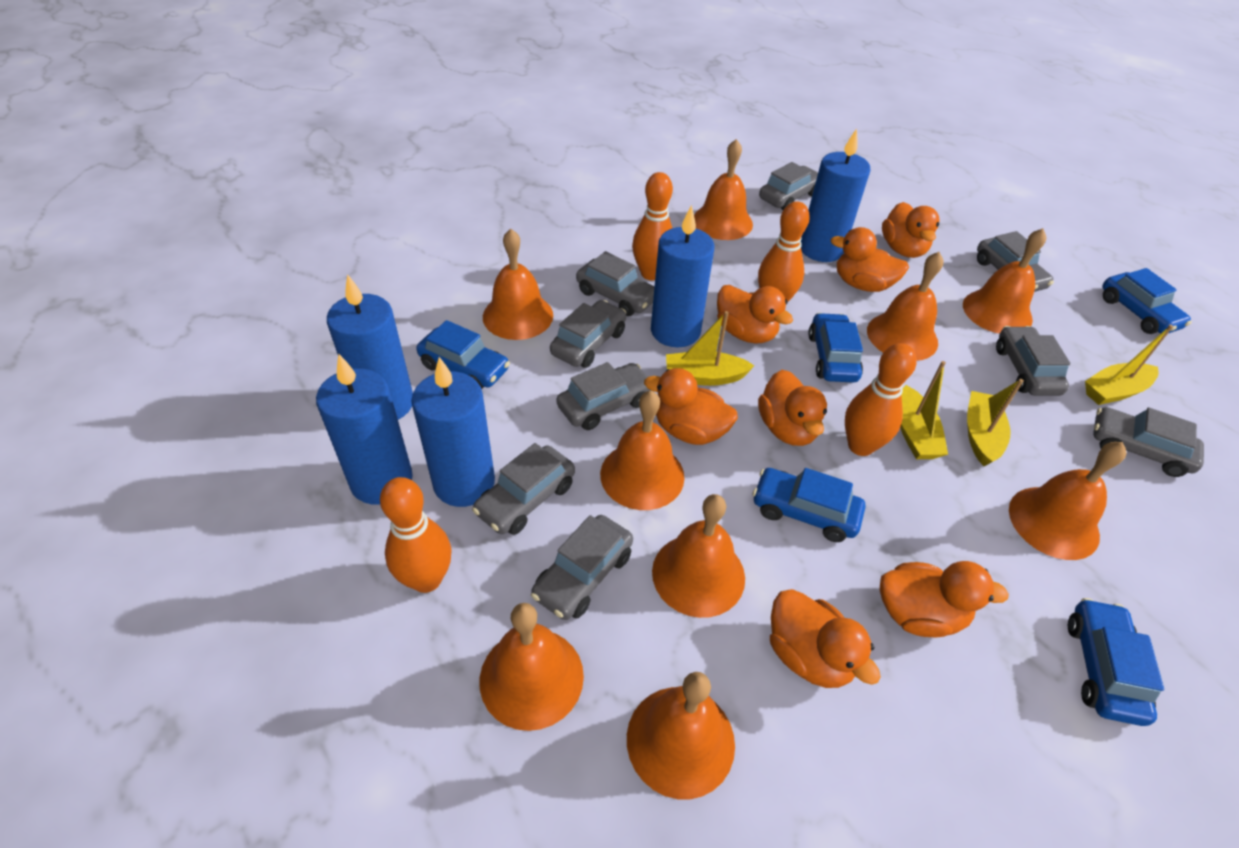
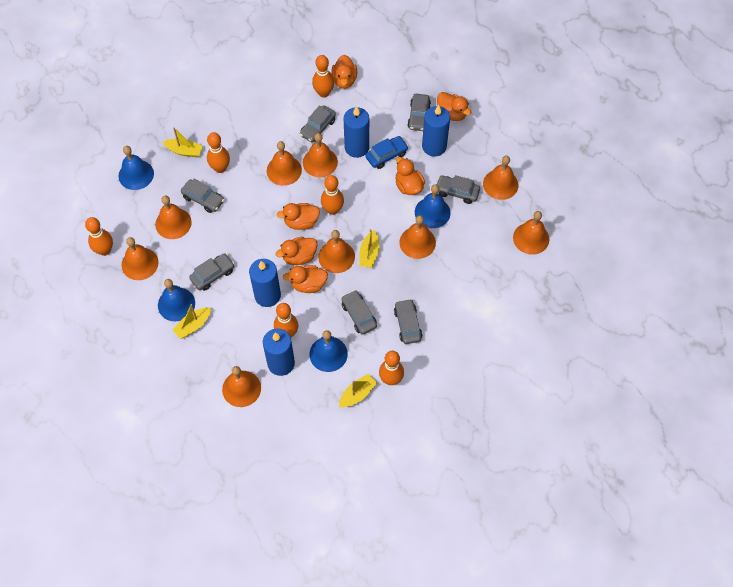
blue bell: 0 -> 4
blue candle: 5 -> 4
blue car: 5 -> 1
grey car: 9 -> 7
orange bowling pin: 4 -> 6
orange duck: 7 -> 6

